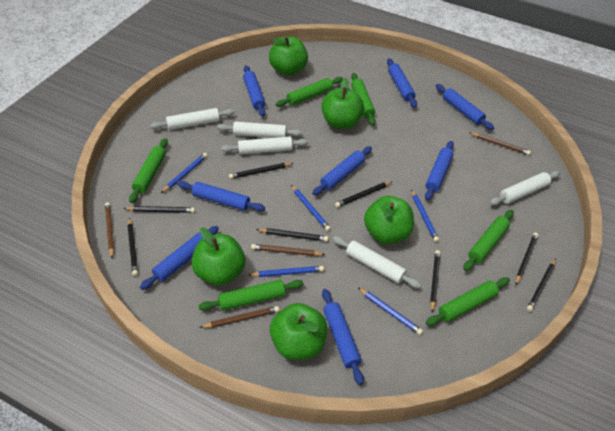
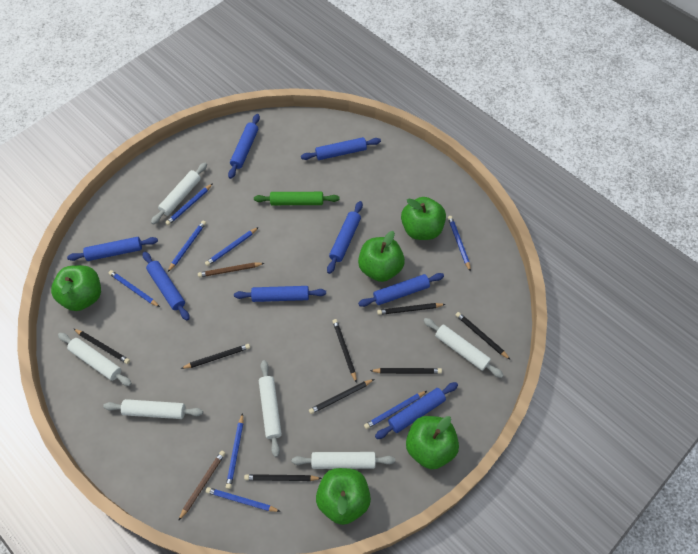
blue pencil: 5 -> 8
brown pencil: 4 -> 2
green rolling pin: 6 -> 1
white rolling pin: 5 -> 6

